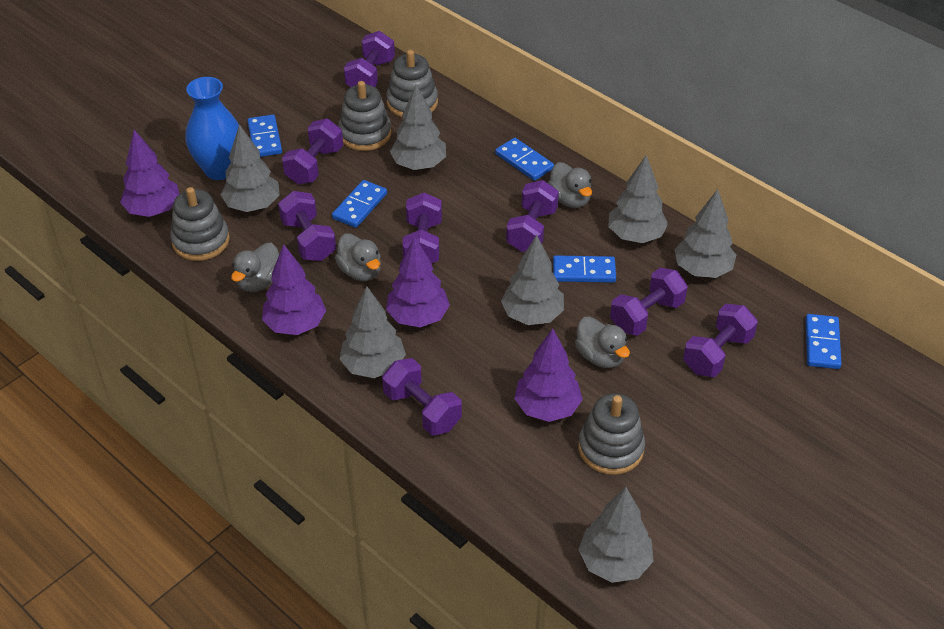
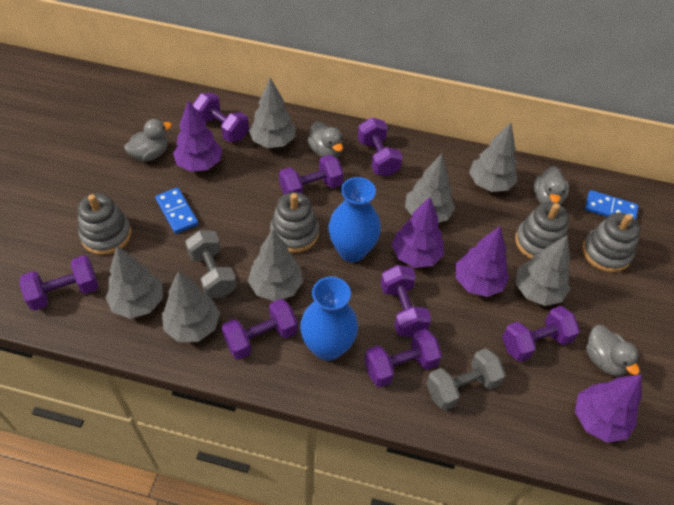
blue domino: 5 -> 2
blue vase: 1 -> 2
grey dumbbell: 0 -> 2

